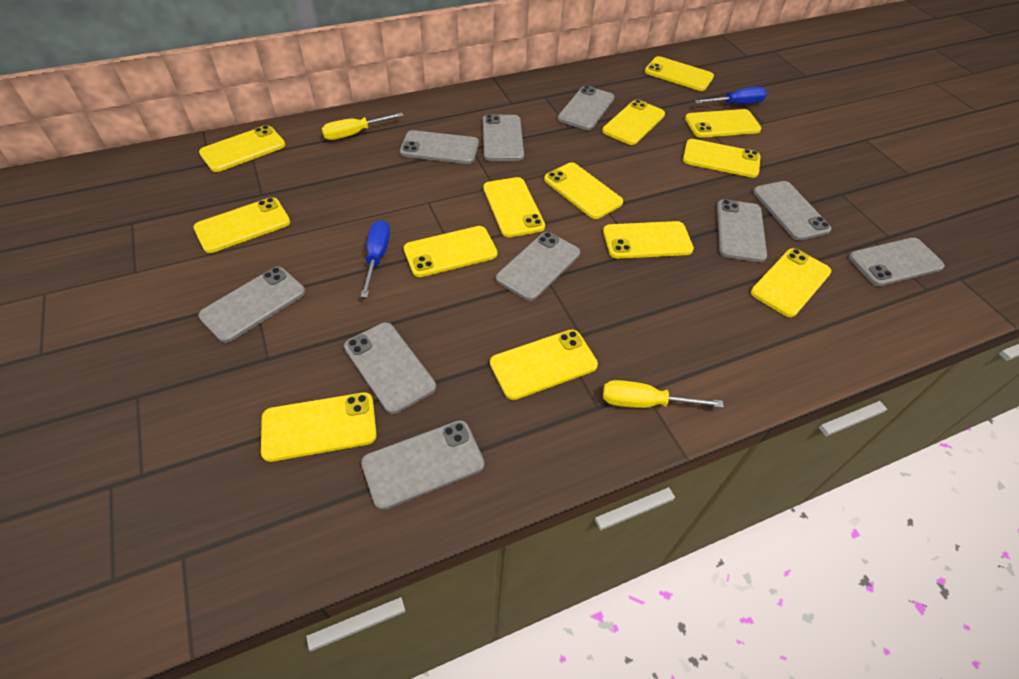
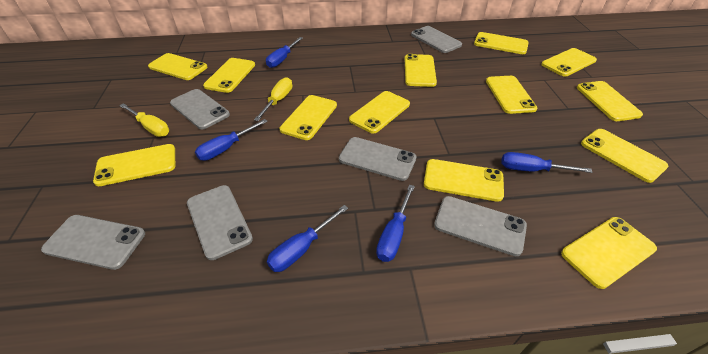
blue screwdriver: 2 -> 5
grey phone: 10 -> 6

